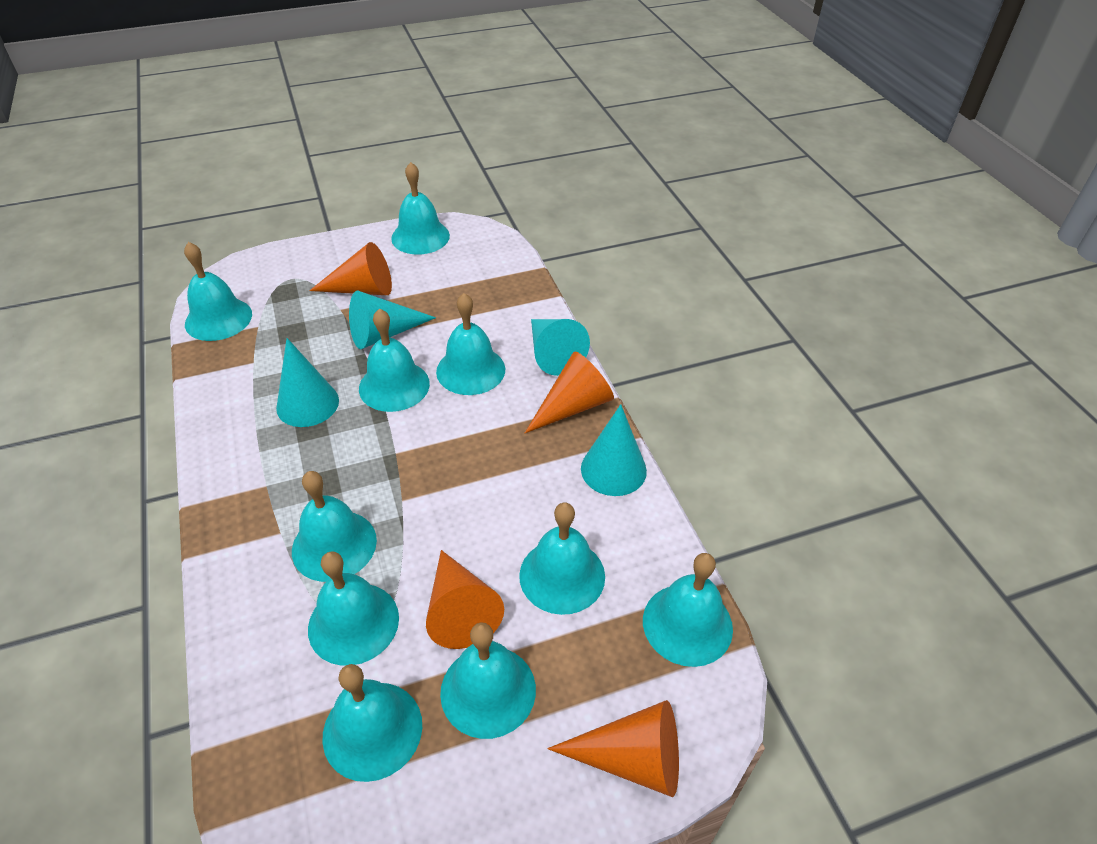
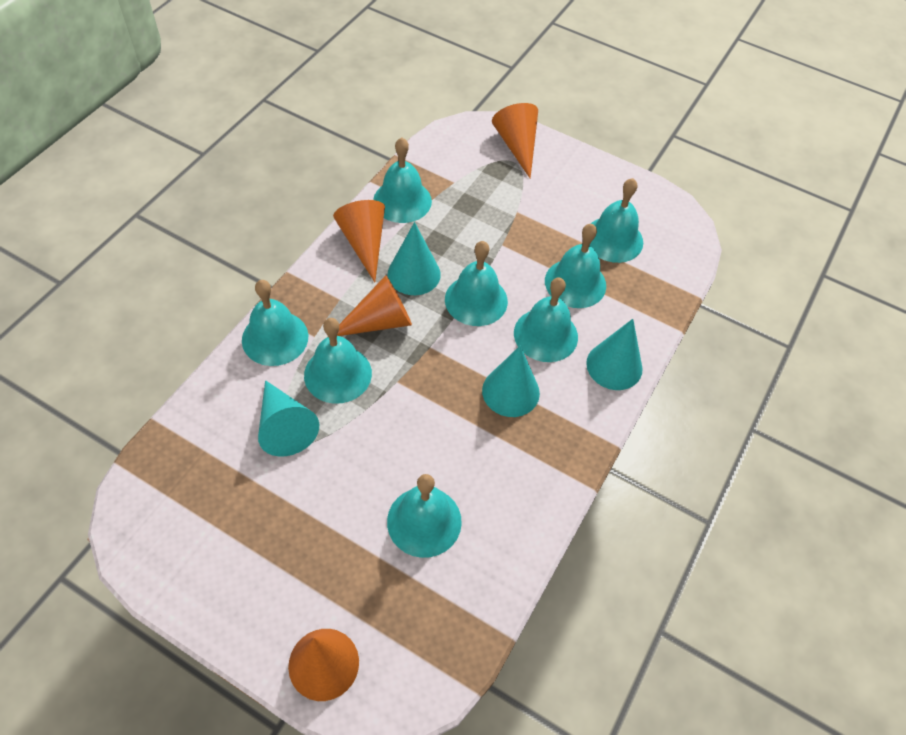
turquoise bell: 10 -> 8

